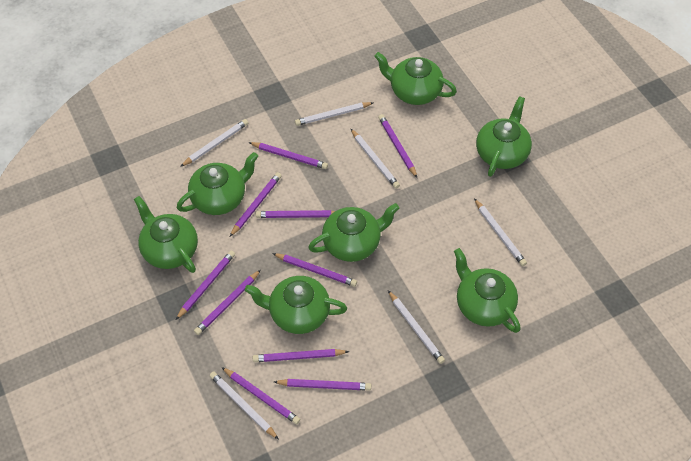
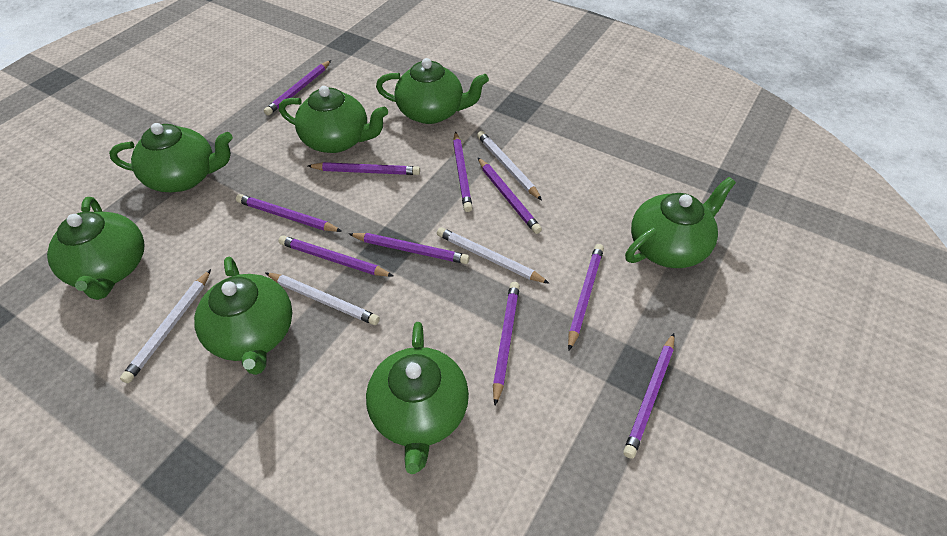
white pencil: 6 -> 4

